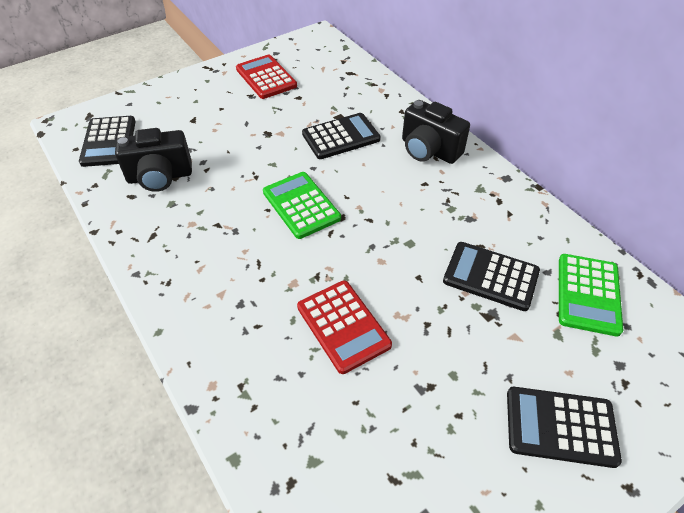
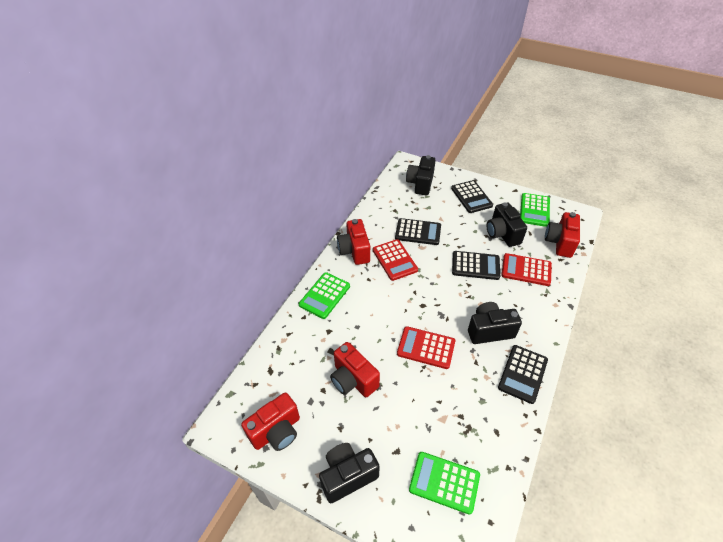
black camera: 2 -> 4
green calculator: 2 -> 3
red calculator: 2 -> 3
red camera: 0 -> 4

